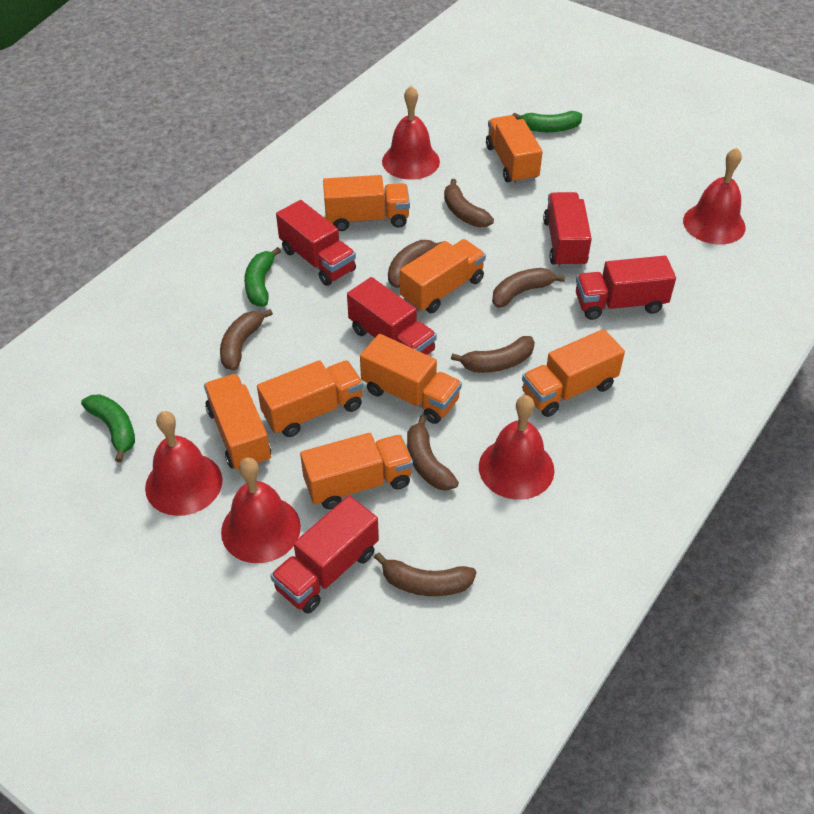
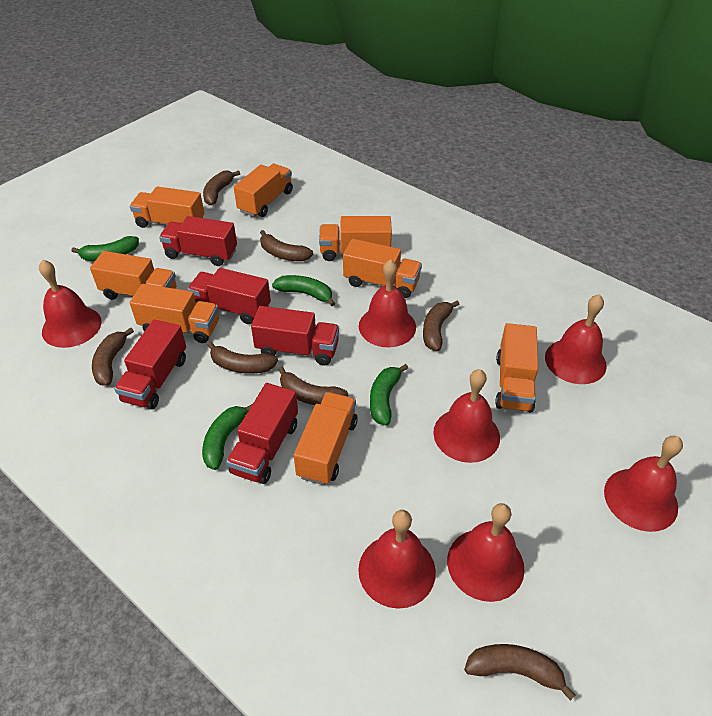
green banana: 3 -> 4
red bell: 5 -> 7

